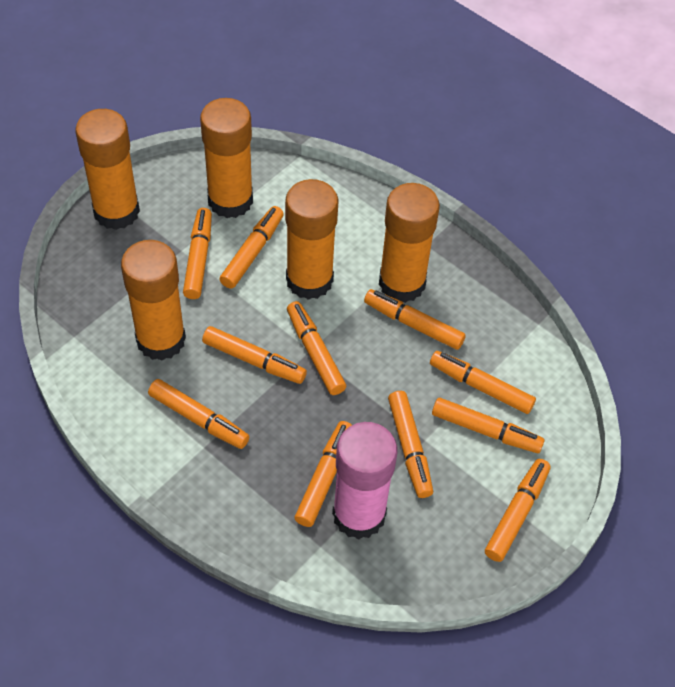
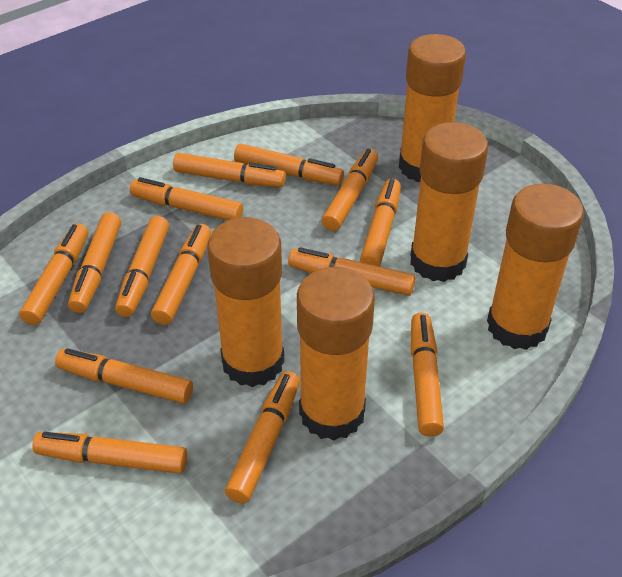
orange marker: 11 -> 14
pink glue stick: 1 -> 0

